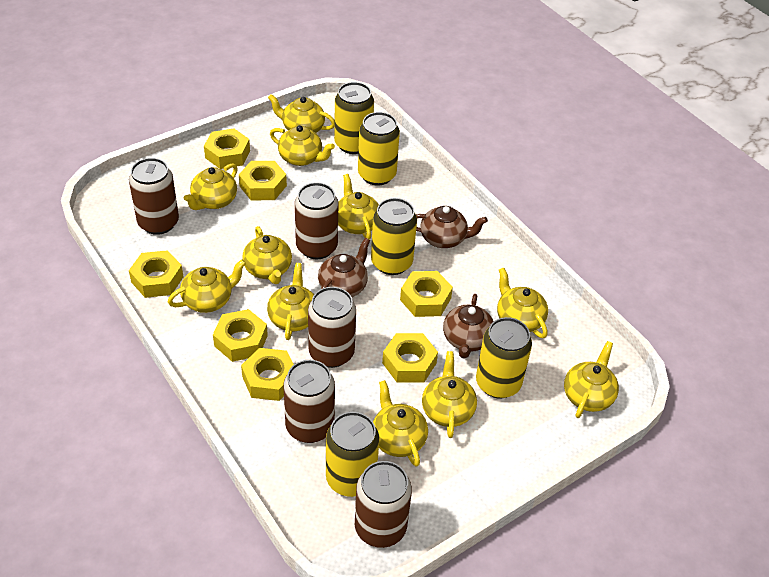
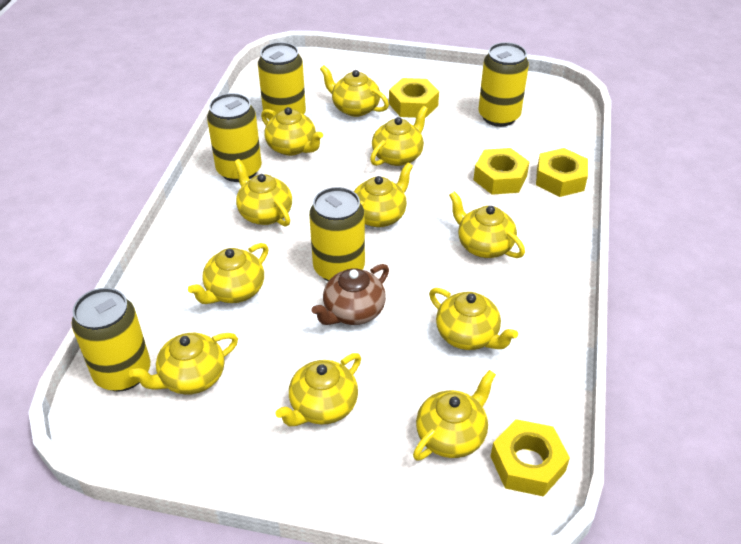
brown can: 5 -> 0
brown teapot: 3 -> 1
yellow nut: 7 -> 4

